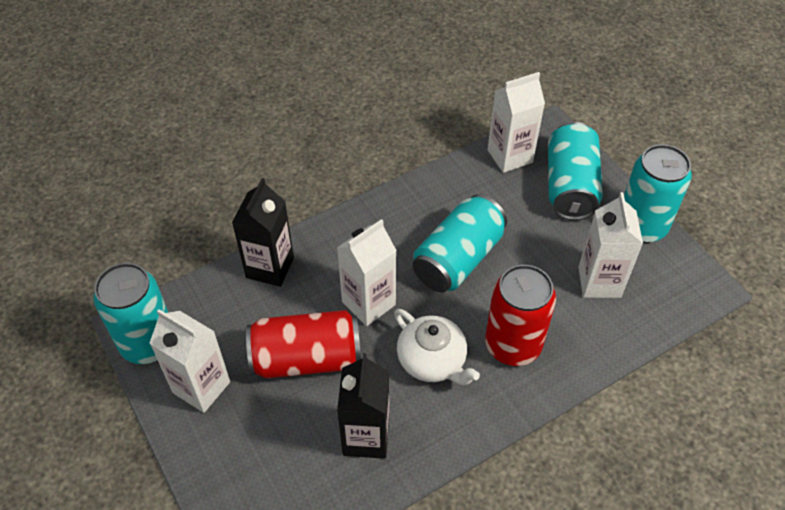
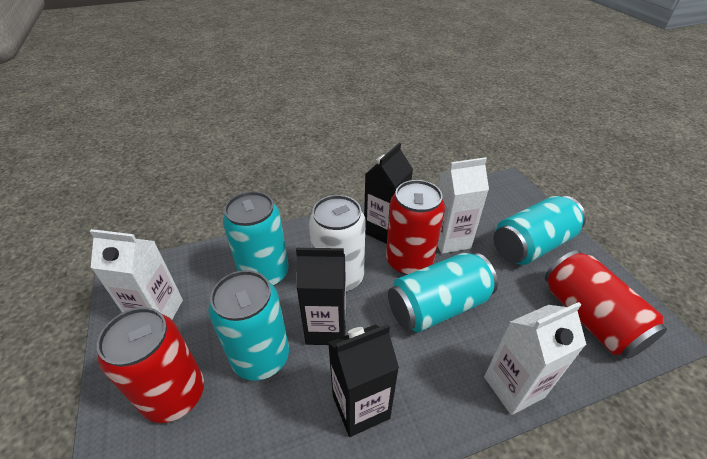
black carton: 2 -> 3
red can: 2 -> 3
white can: 0 -> 1
white carton: 4 -> 3
white teapot: 1 -> 0

